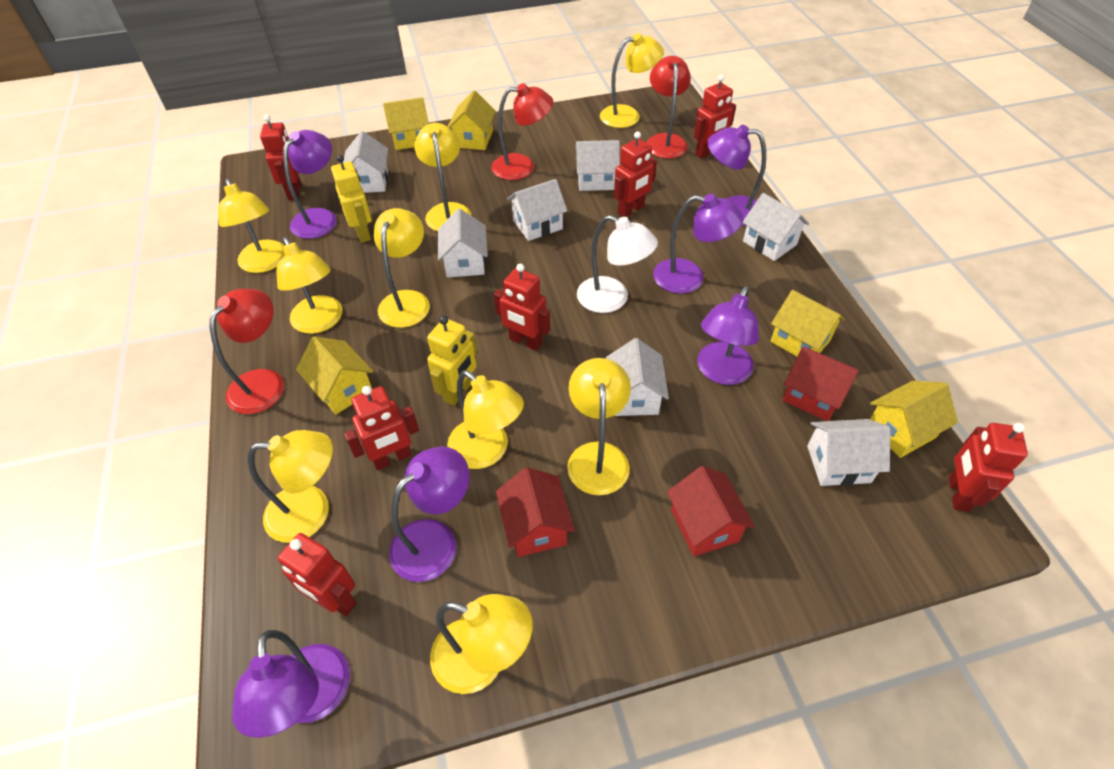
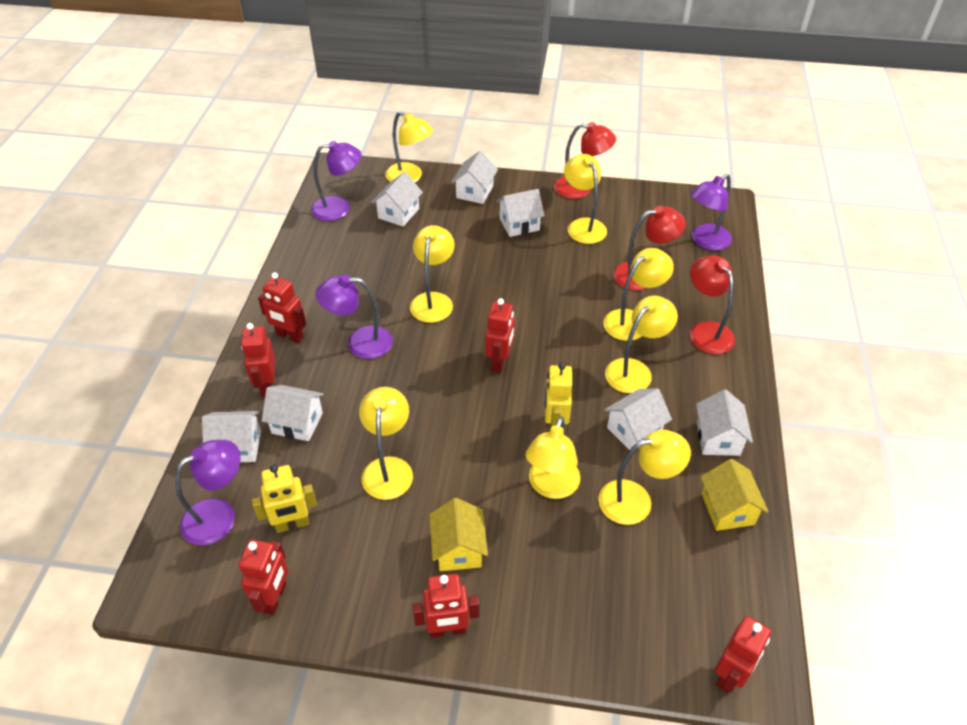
purple lamp: 6 -> 4
red house: 3 -> 0
red robot: 7 -> 6
white lamp: 1 -> 0
yellow house: 5 -> 2
yellow lamp: 9 -> 8

